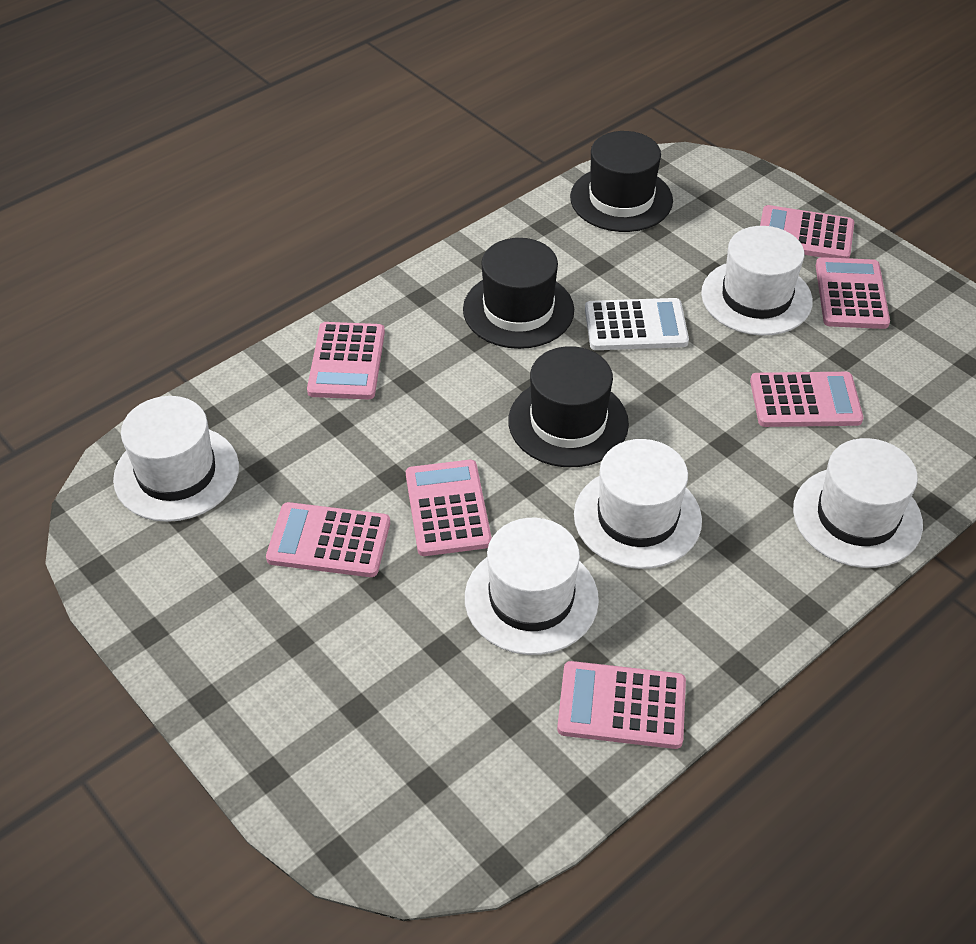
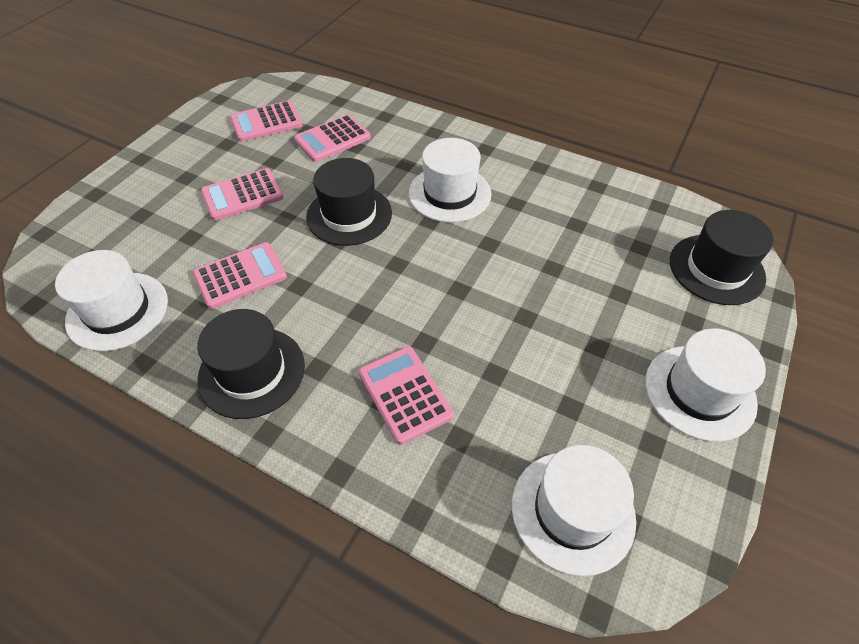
pink calculator: 7 -> 5
white calculator: 1 -> 0
white hat: 5 -> 4

